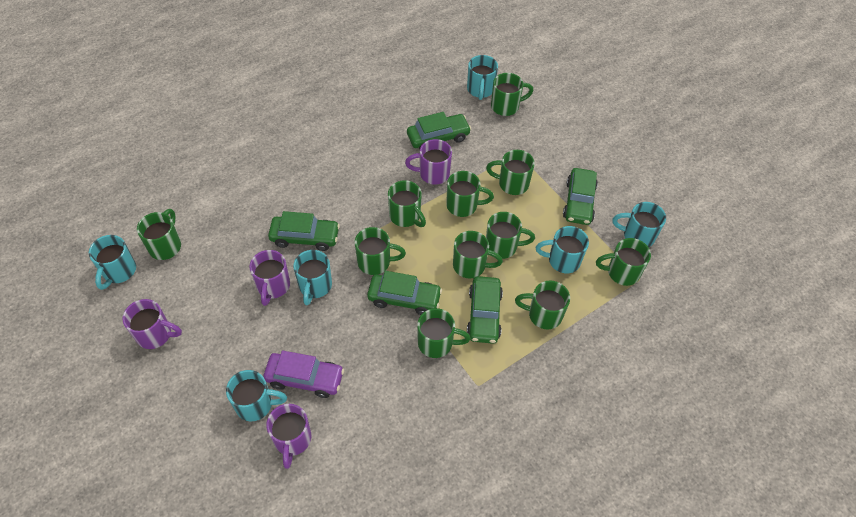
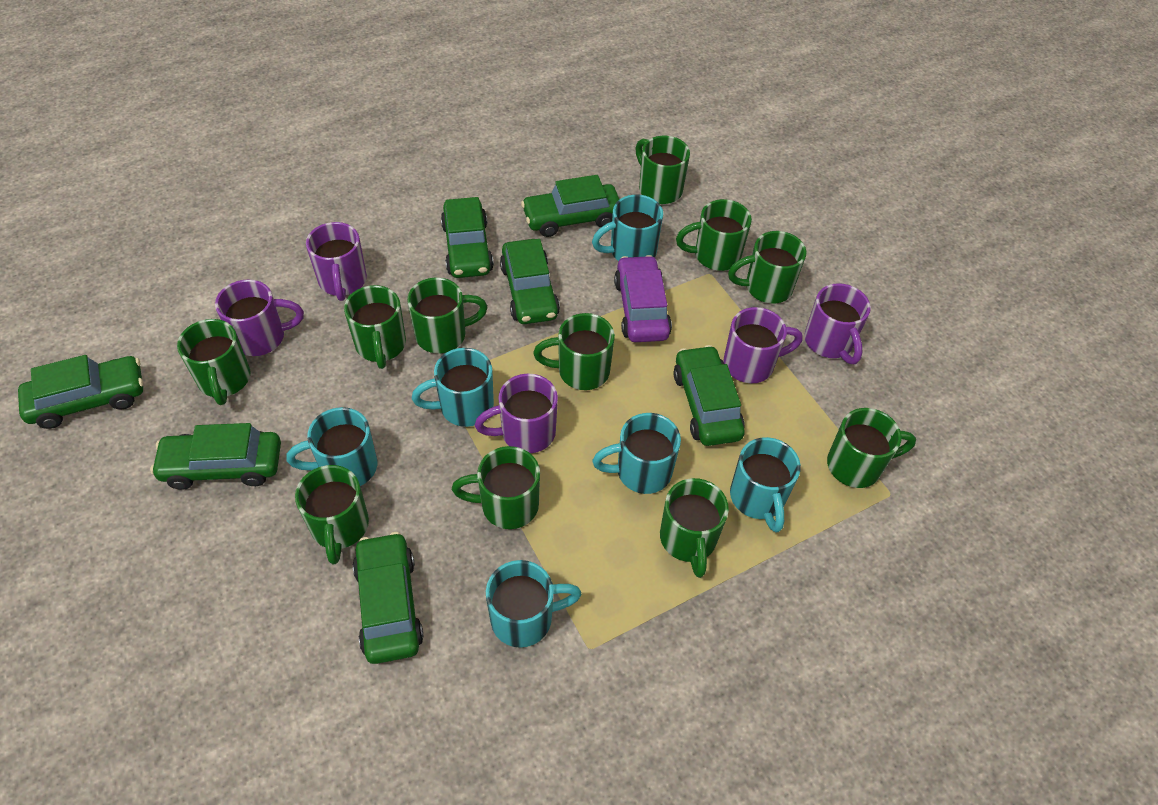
green car: 5 -> 7
purple mug: 4 -> 5

